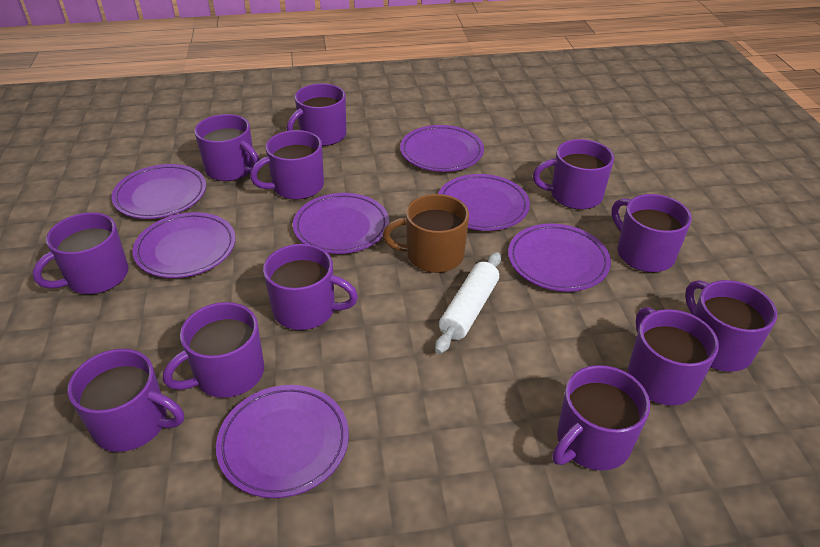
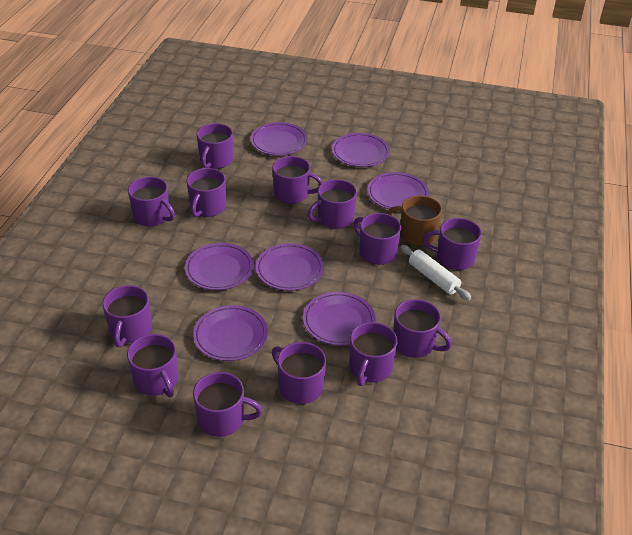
purple mug: 12 -> 13

